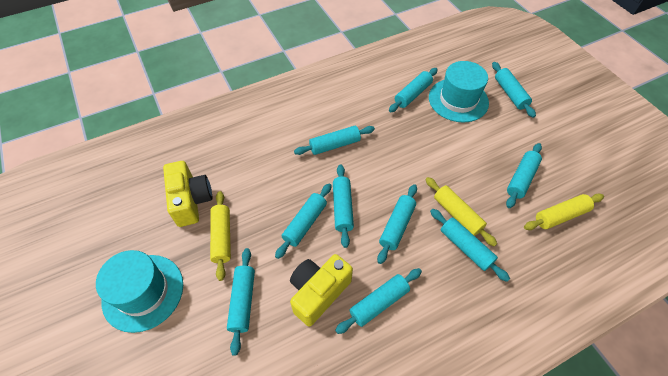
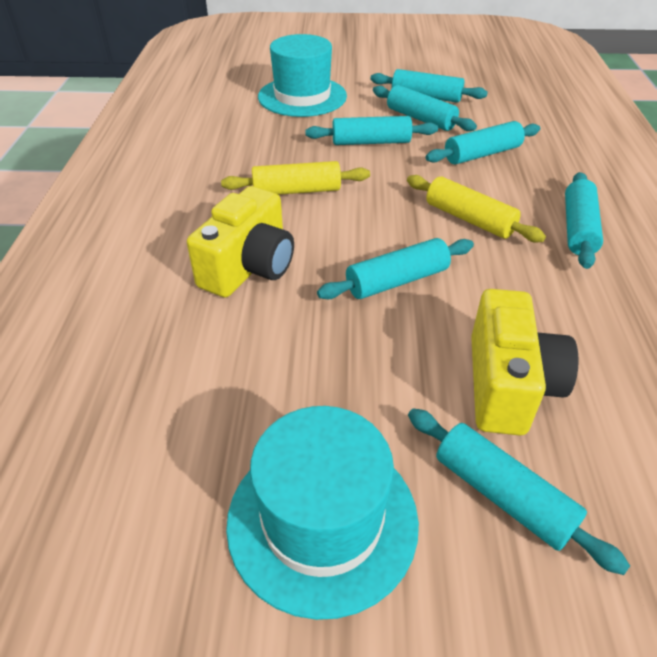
turquoise rolling pin: 10 -> 7
yellow rolling pin: 3 -> 2

